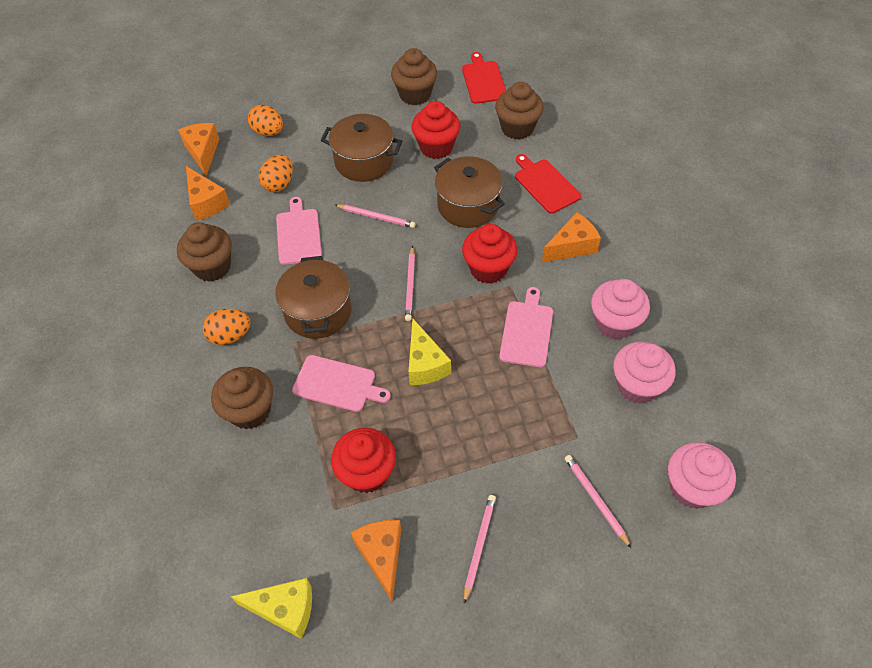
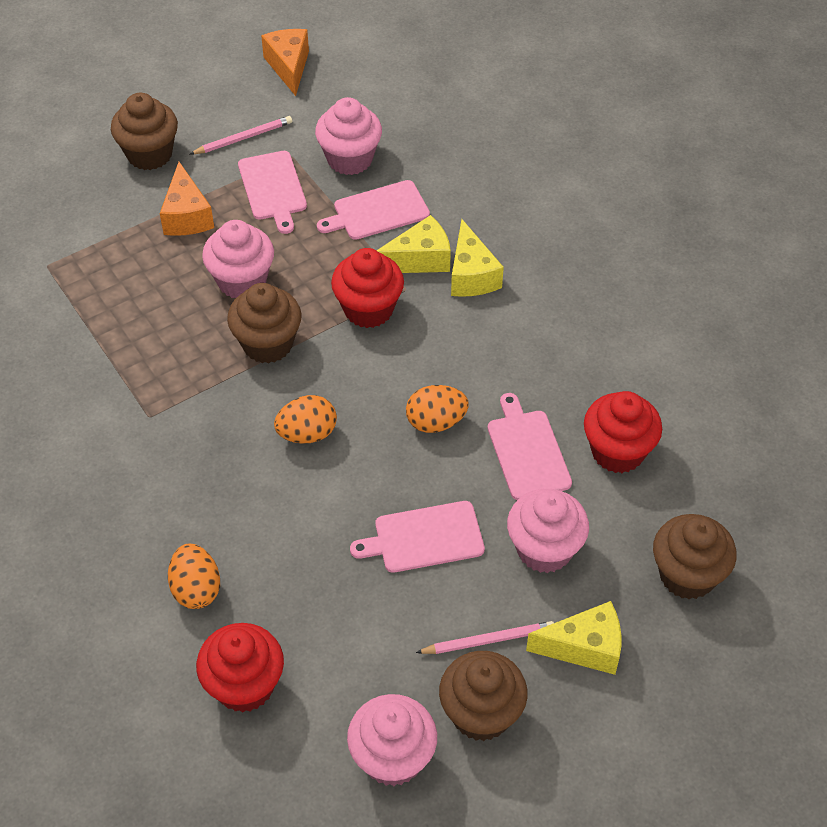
brown pot: 3 -> 0
orange cheese: 4 -> 2
pink cupcake: 3 -> 4
pink cutting board: 3 -> 4
pink pencil: 4 -> 2
red cutting board: 2 -> 0
yellow cheese: 2 -> 3

